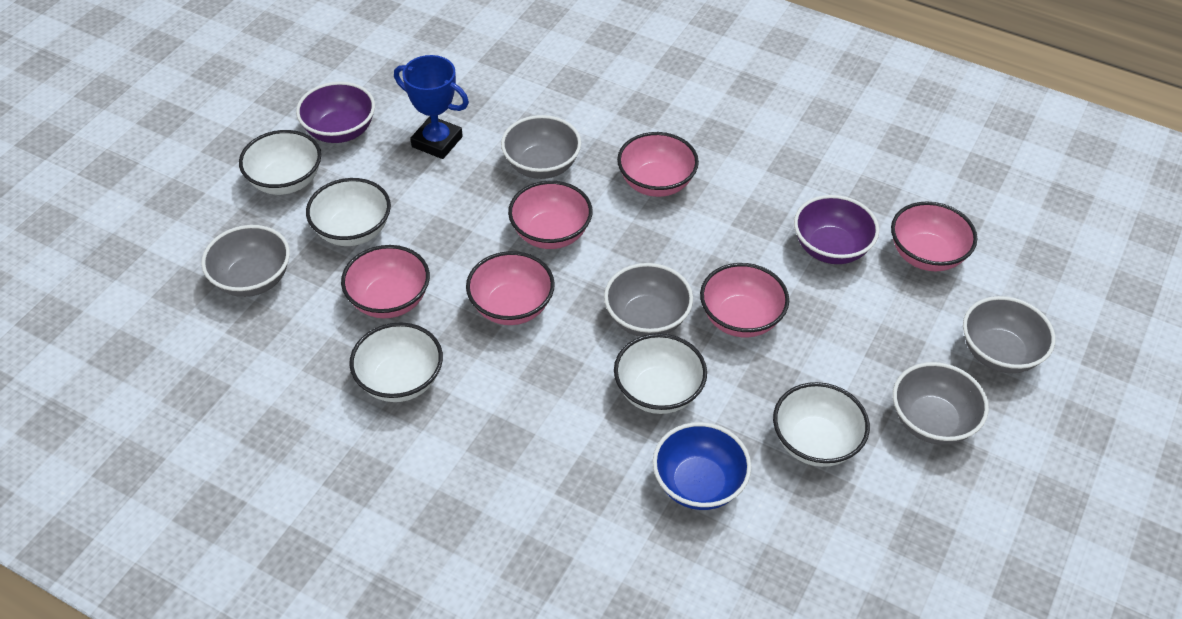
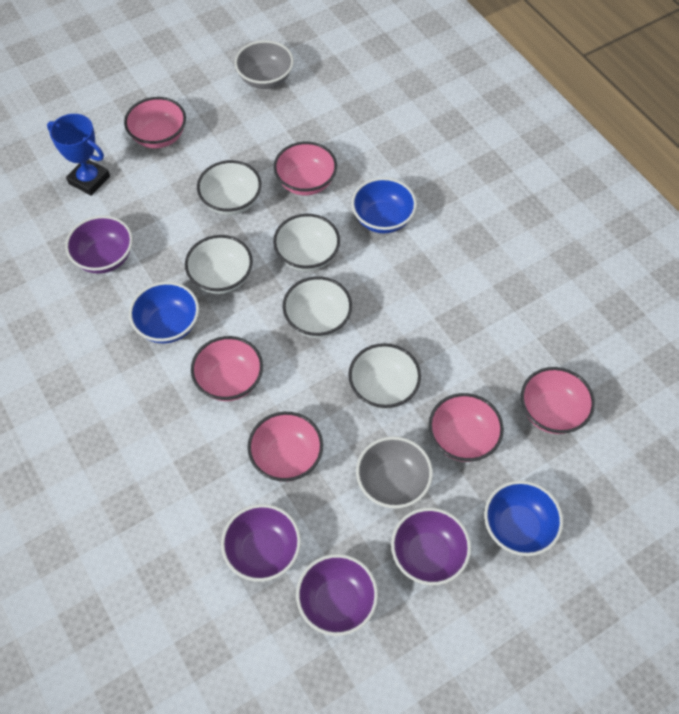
blue bowl: 1 -> 3
grey bowl: 5 -> 2
purple bowl: 2 -> 4

